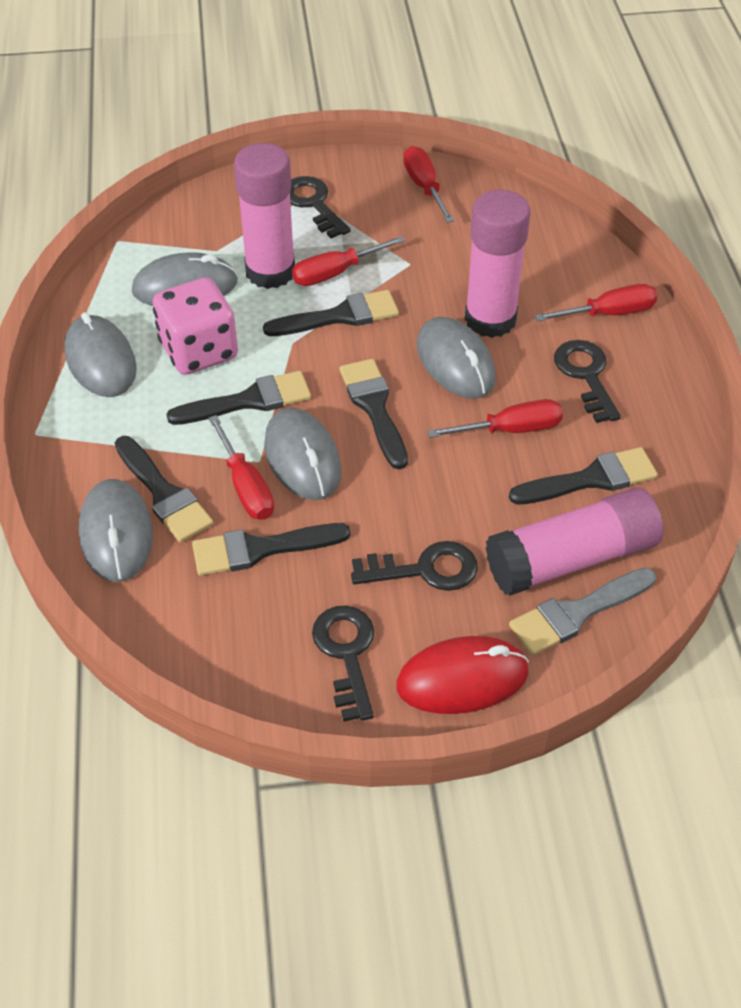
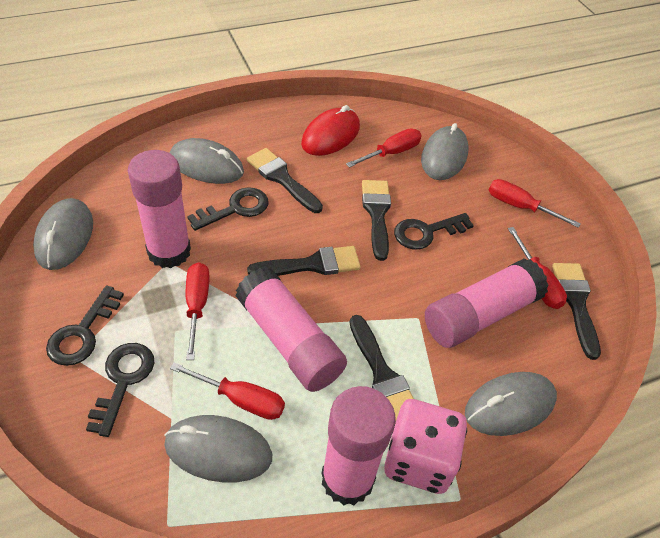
black brush: 6 -> 5
grey brush: 1 -> 0
pink glue stick: 3 -> 4

